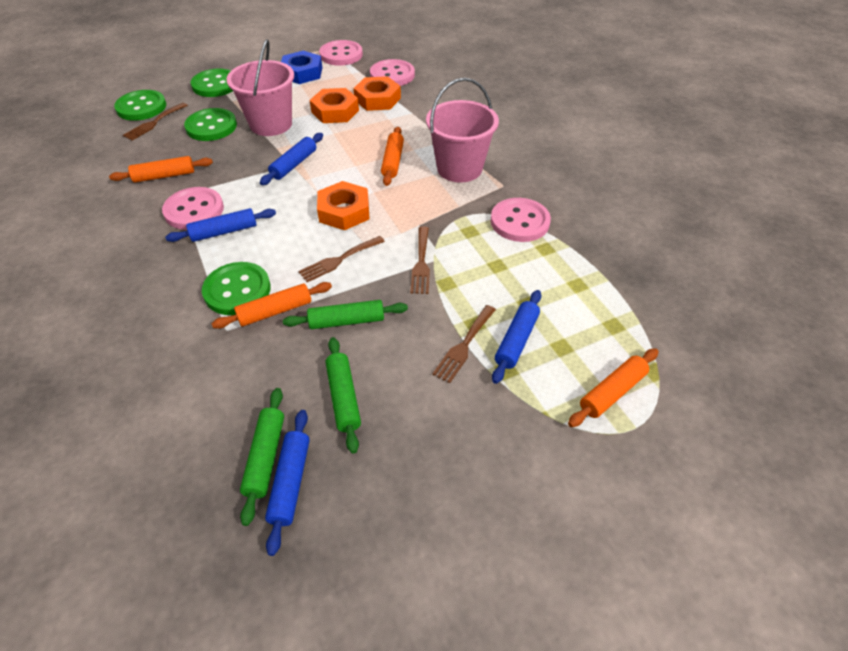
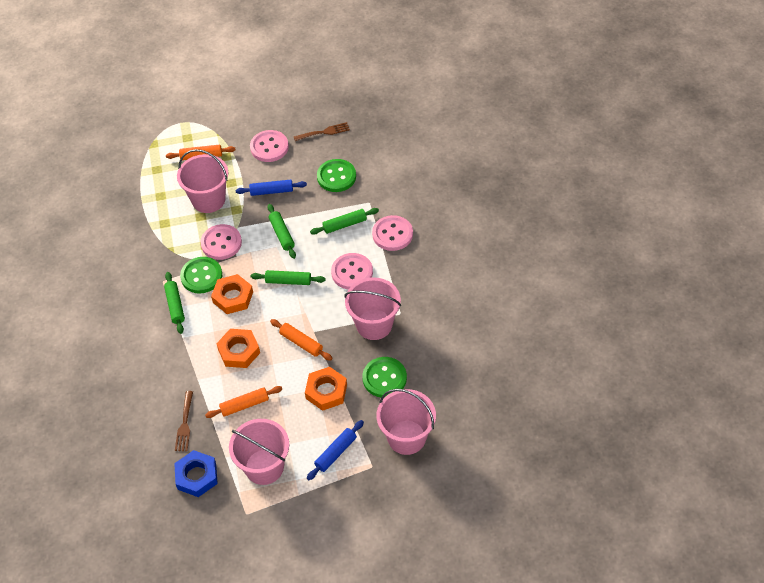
blue rolling pin: 4 -> 2
brown fork: 4 -> 2
green button: 4 -> 3
green rolling pin: 3 -> 4
orange rolling pin: 4 -> 3
pink bucket: 2 -> 4

